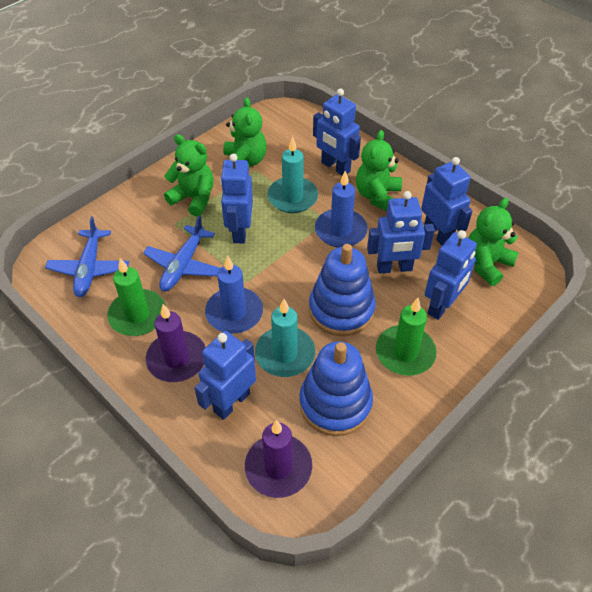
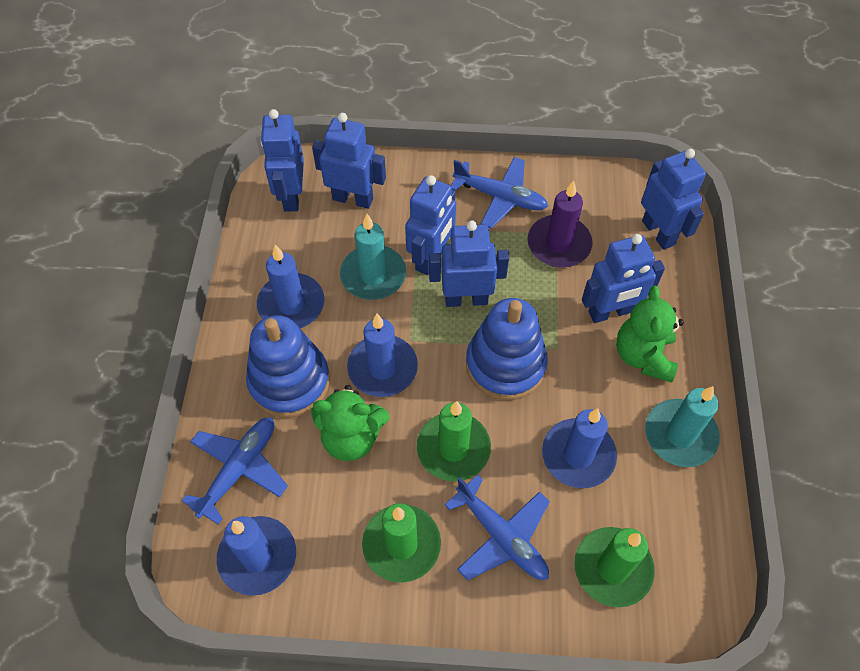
blue candle: 2 -> 4
blue plane: 2 -> 3
green candle: 2 -> 3
green teddy bear: 4 -> 2
purple candle: 2 -> 1

